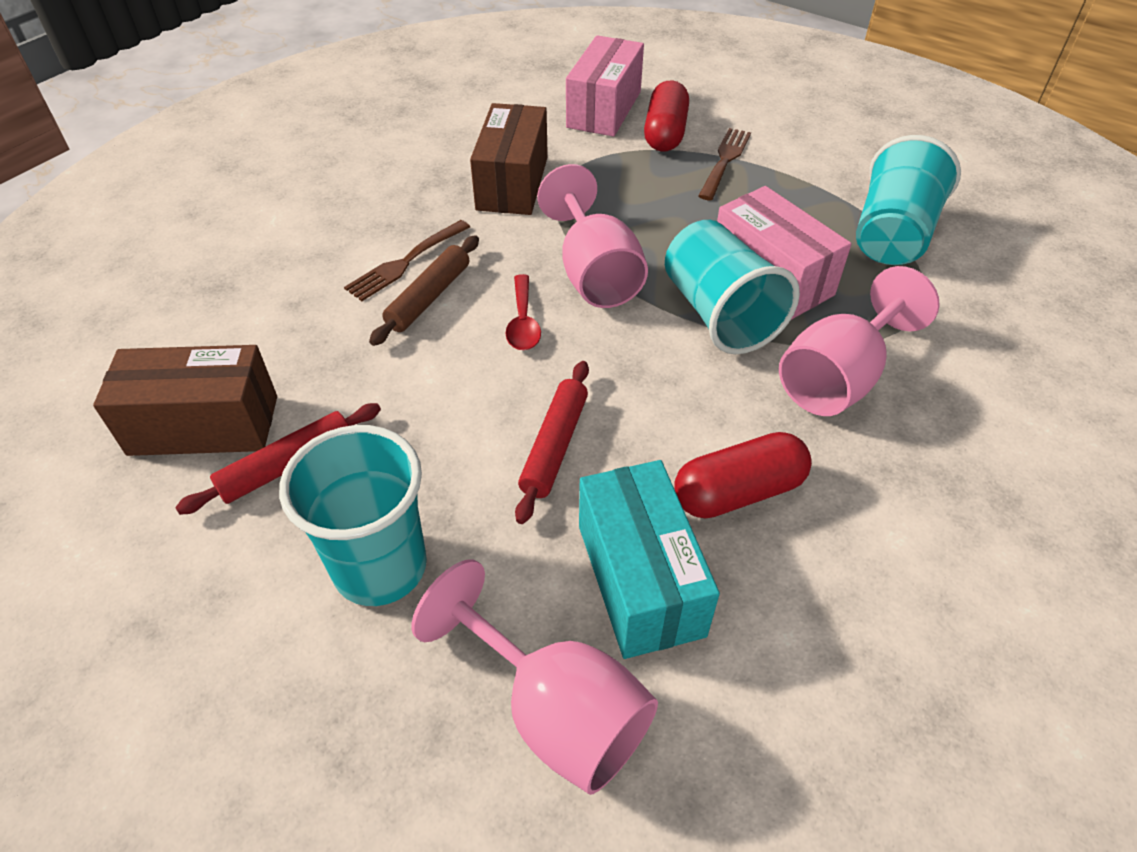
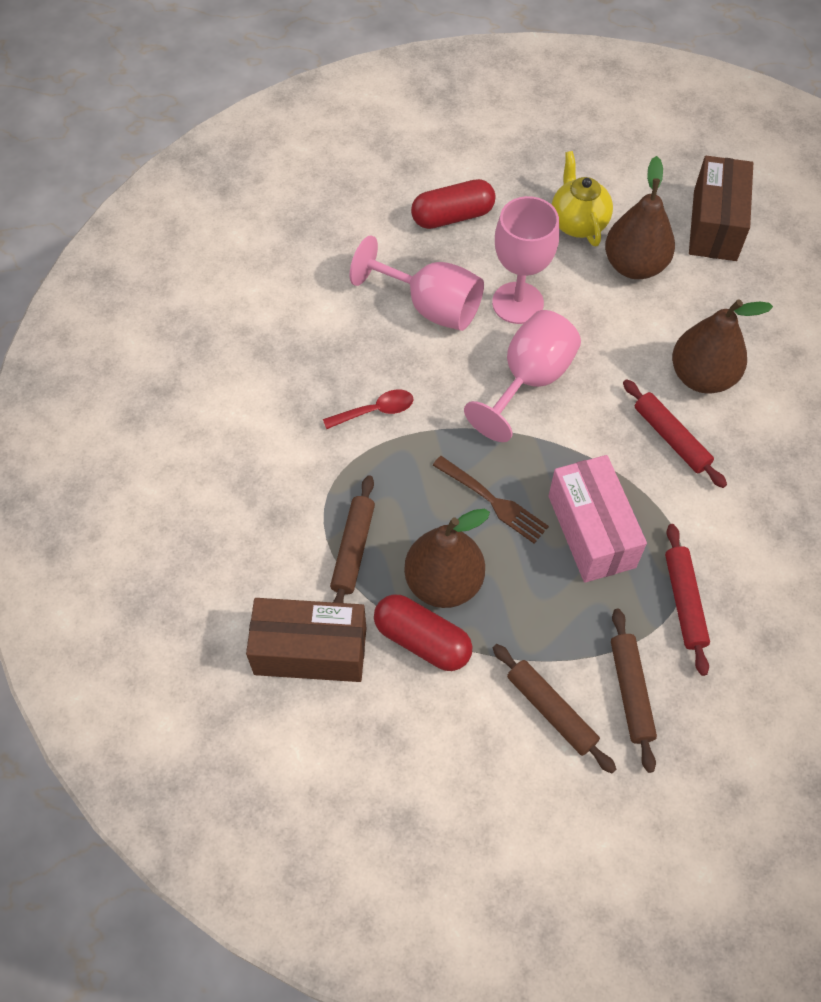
brown fork: 2 -> 1
brown pear: 0 -> 3
brown rolling pin: 1 -> 3
pink box: 2 -> 1
turquoise box: 1 -> 0
turquoise cup: 3 -> 0
yellow teapot: 0 -> 1

